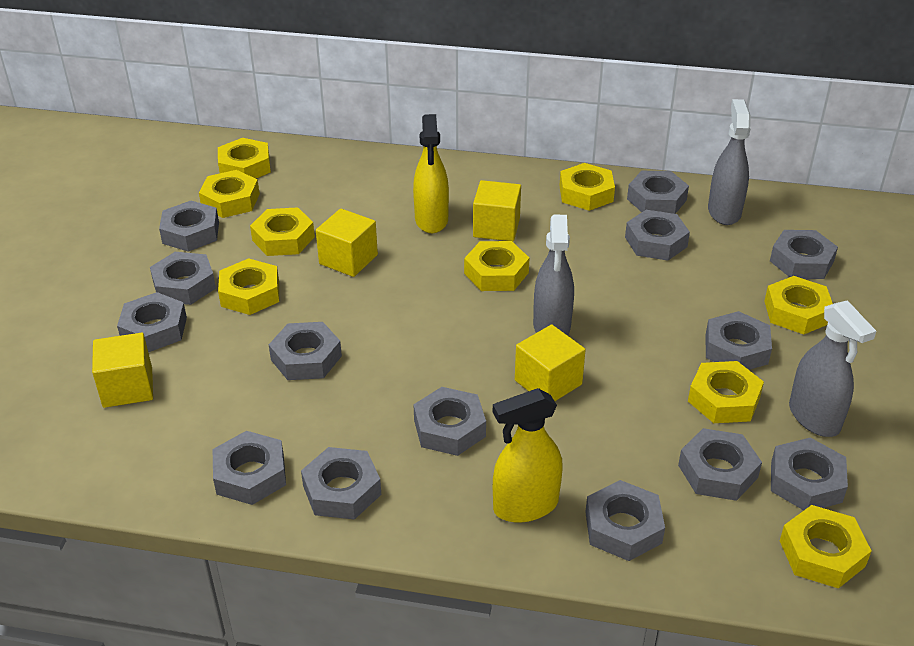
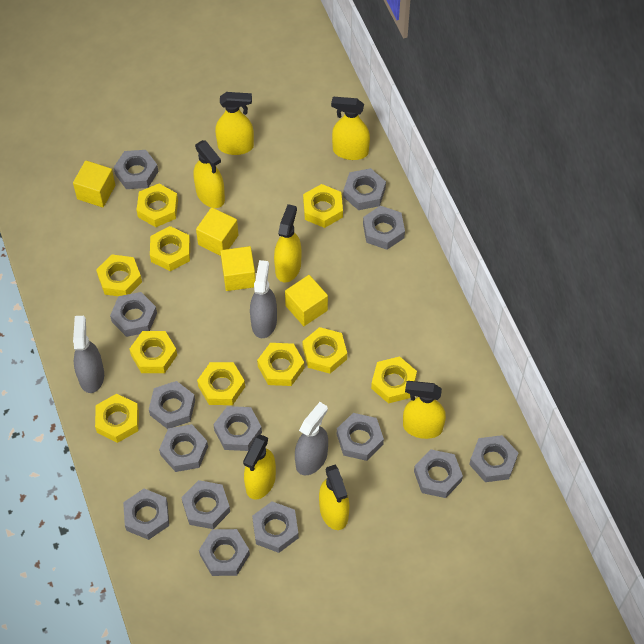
yellow nut: 9 -> 10
yellow spray bottle: 2 -> 7

